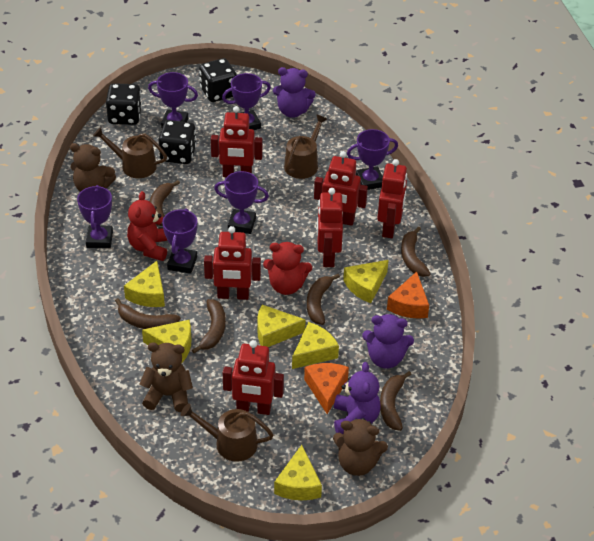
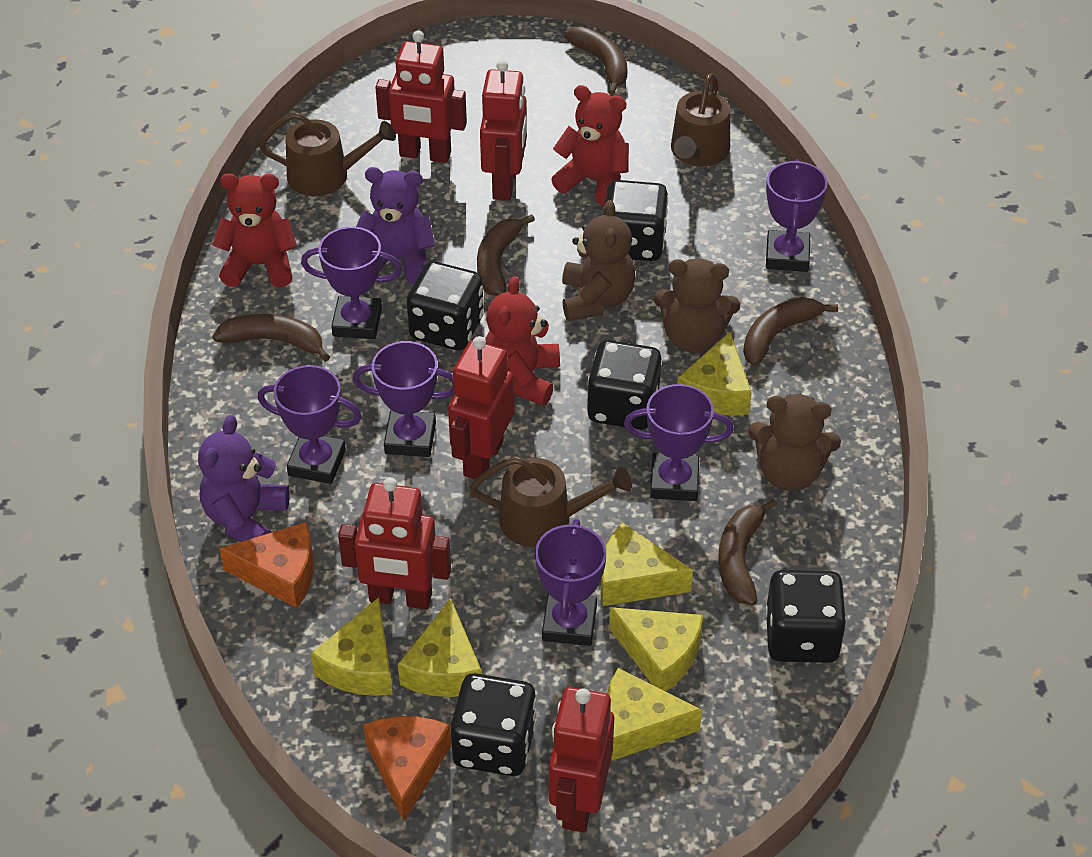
black dice: 3 -> 5
brown banana: 6 -> 5
purple teddy bear: 3 -> 2
red robot: 6 -> 5
red teddy bear: 2 -> 3

